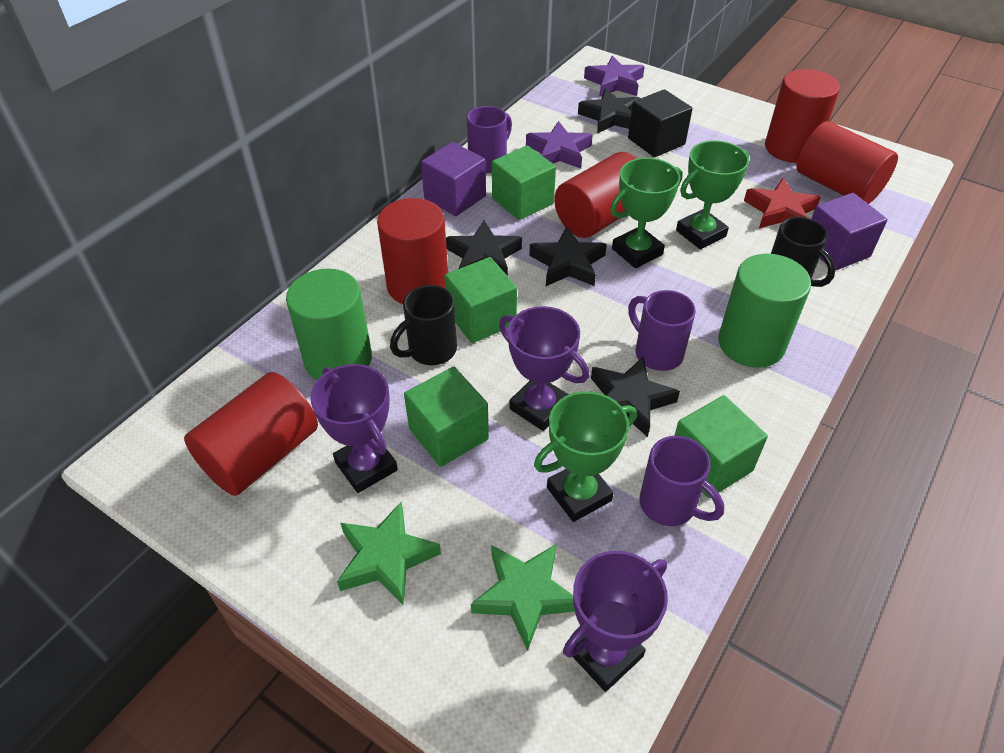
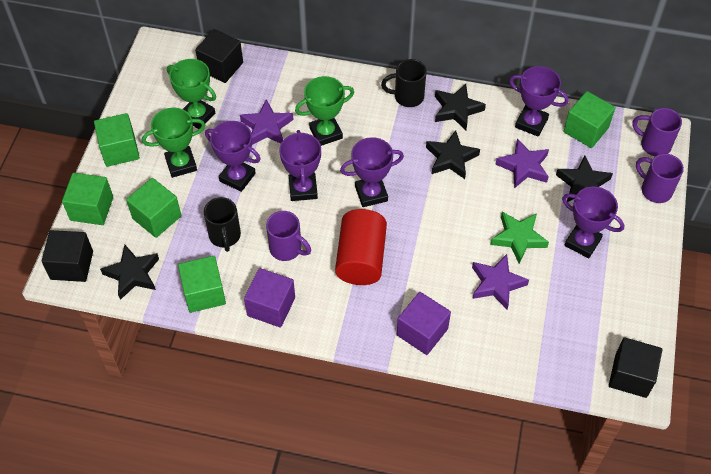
black cube: 1 -> 3
green cube: 4 -> 5
green cylinder: 2 -> 0
green star: 2 -> 1
purple star: 2 -> 3
purple trophy: 3 -> 5
red cylinder: 5 -> 1
red star: 1 -> 0

